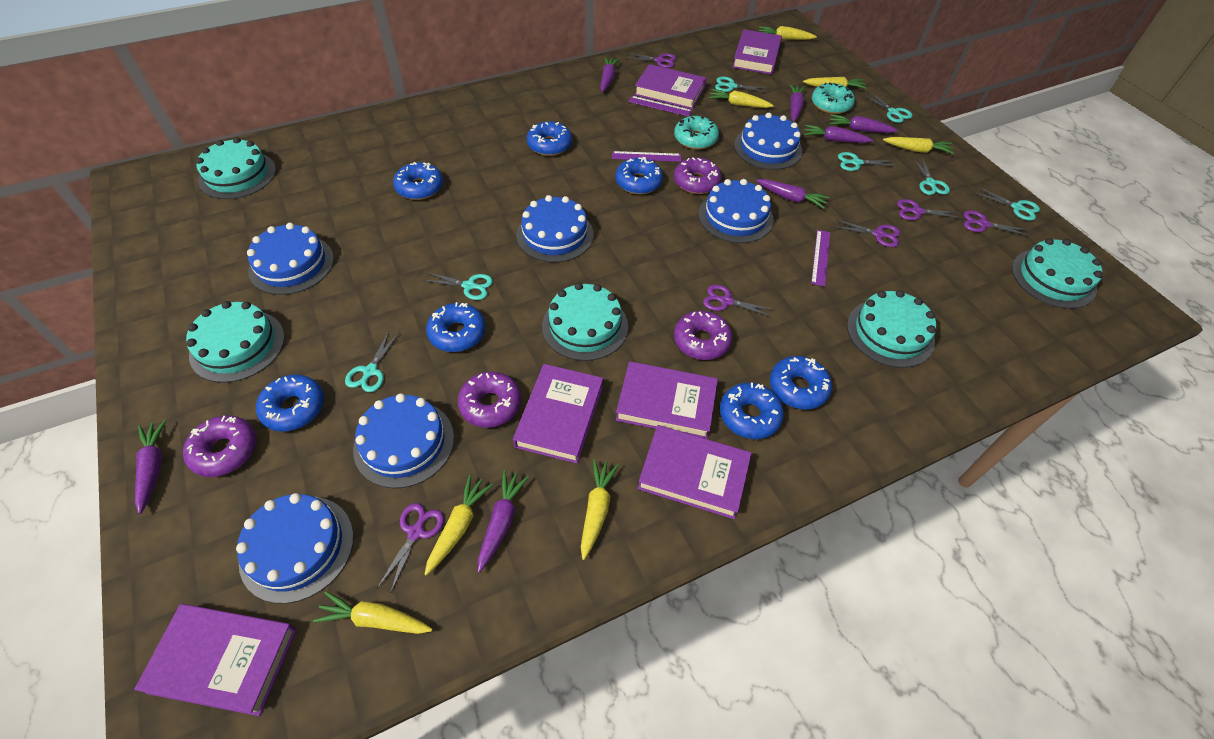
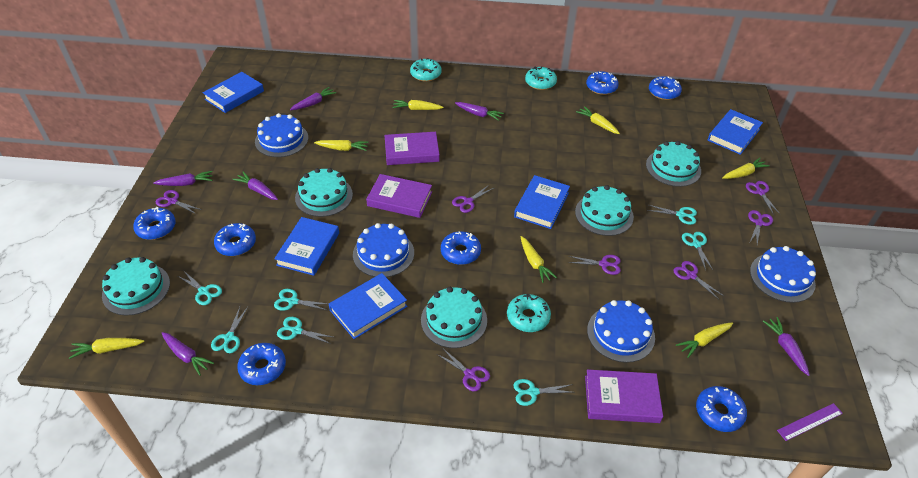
blue book: 0 -> 5
blue cake: 6 -> 4
purple book: 6 -> 3
purple carrot: 7 -> 6
purple donut: 4 -> 0
purple ruler: 3 -> 1
purple scissors: 6 -> 7
turquoise donut: 2 -> 3

